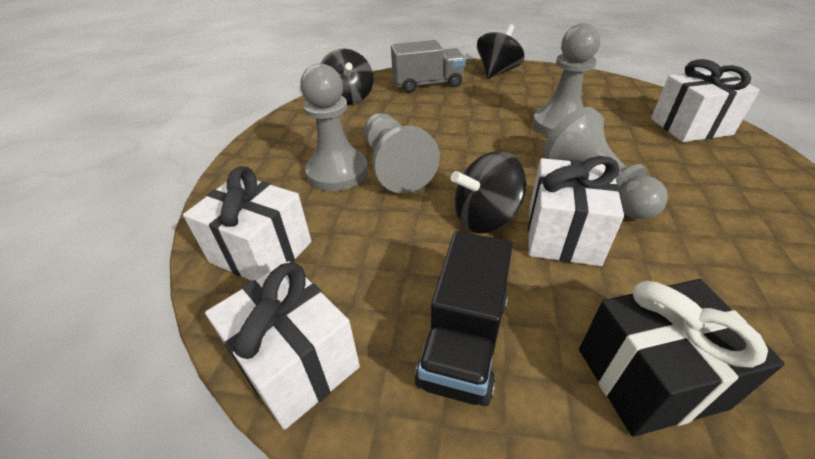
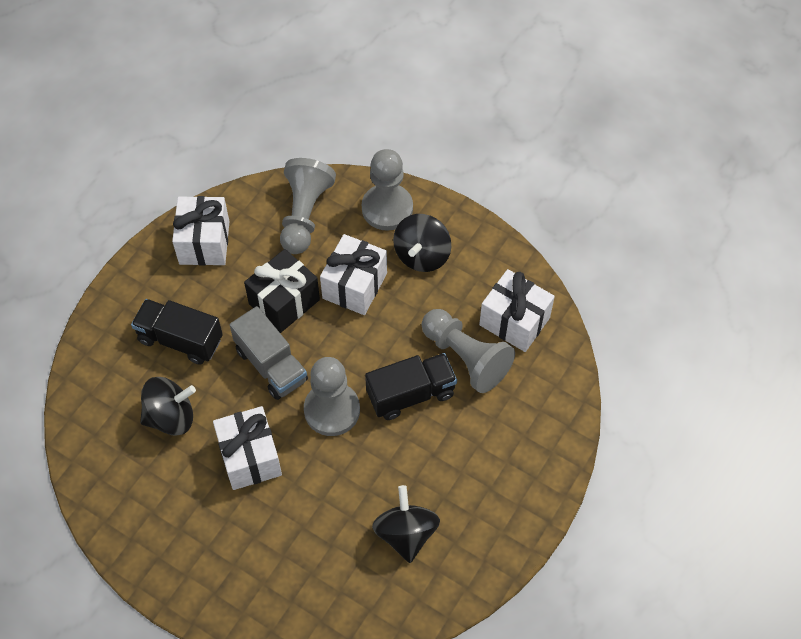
black truck: 1 -> 2

